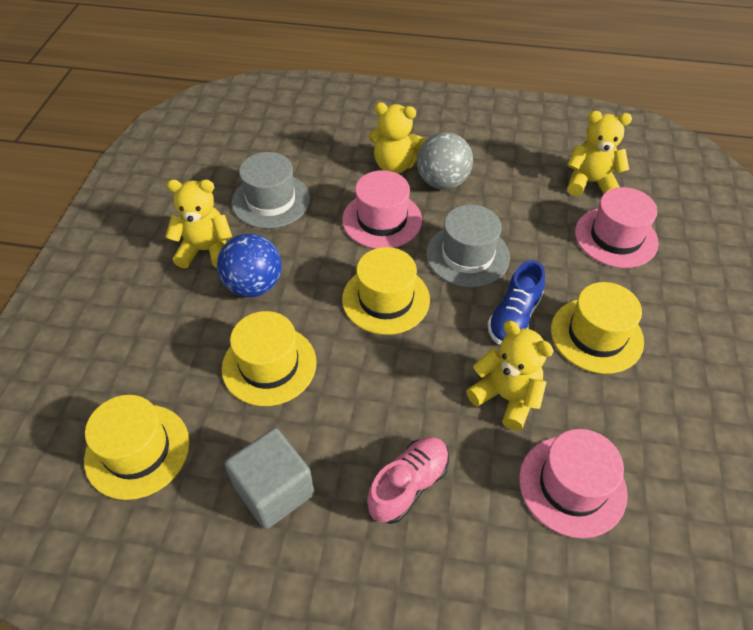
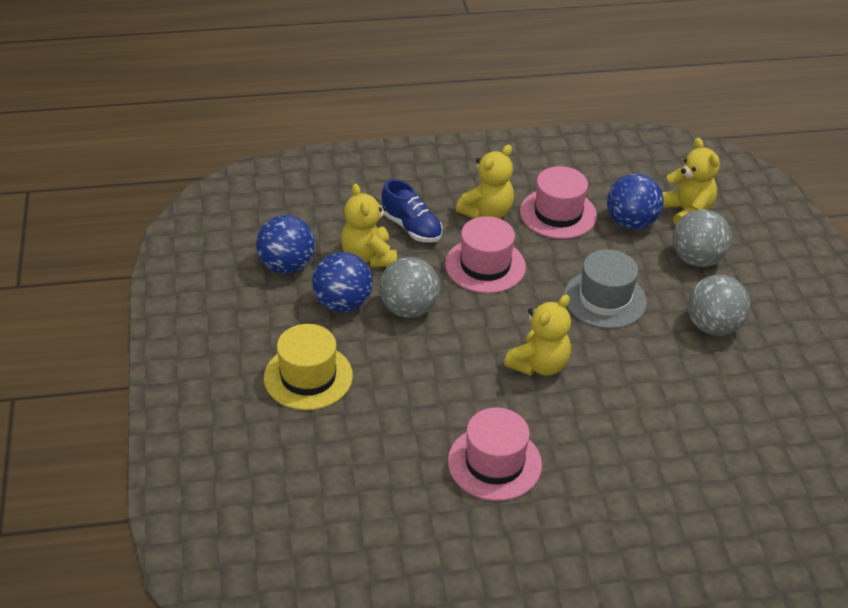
blue ball: 1 -> 3
grey ball: 1 -> 3
grey cube: 1 -> 0
grey hat: 2 -> 1
pink shoe: 1 -> 0
yellow hat: 4 -> 1

